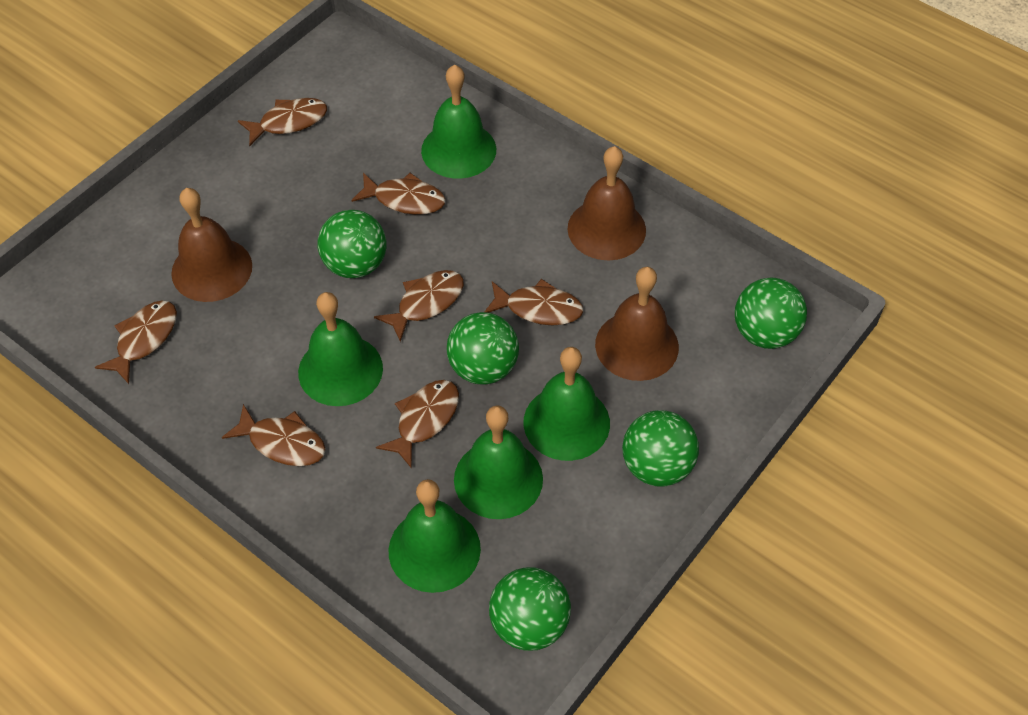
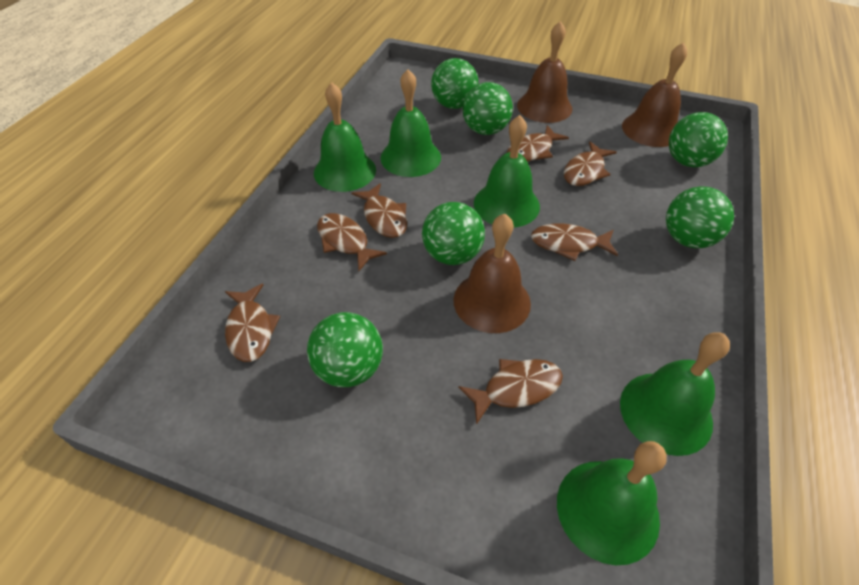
green ball: 5 -> 6

